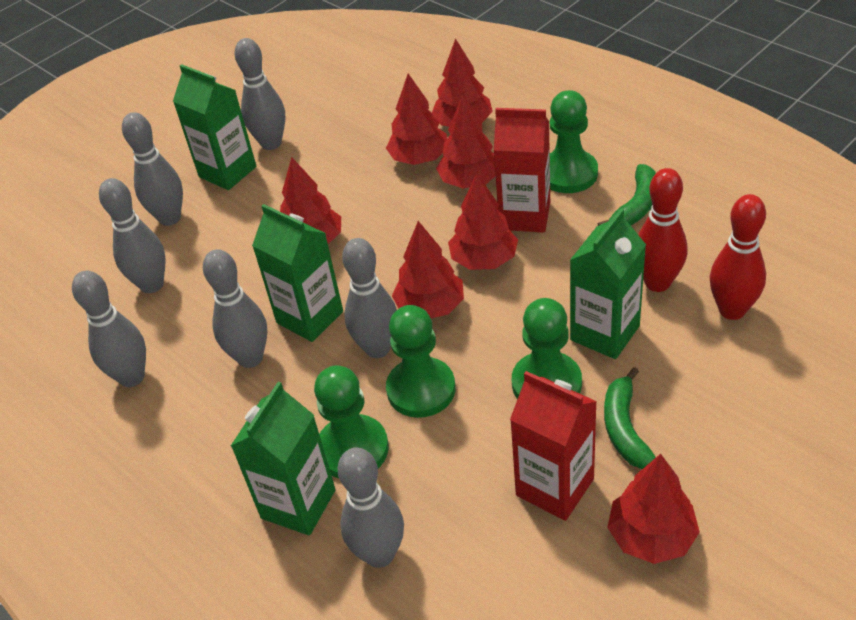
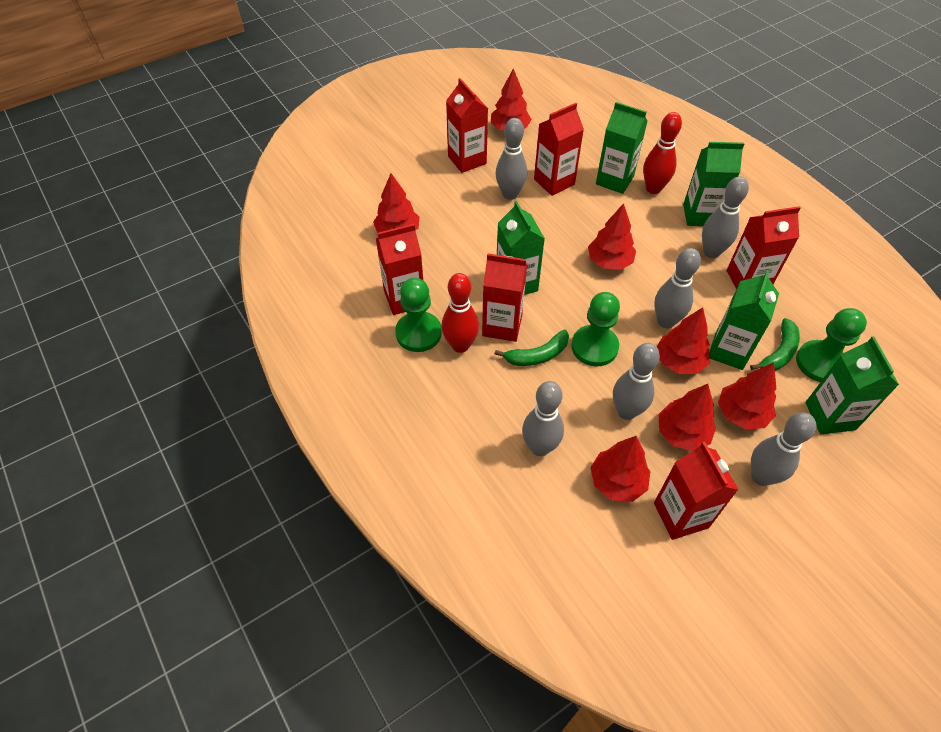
green carton: 4 -> 5
green pawn: 4 -> 3
grey bowling pin: 7 -> 6
red carton: 2 -> 6

